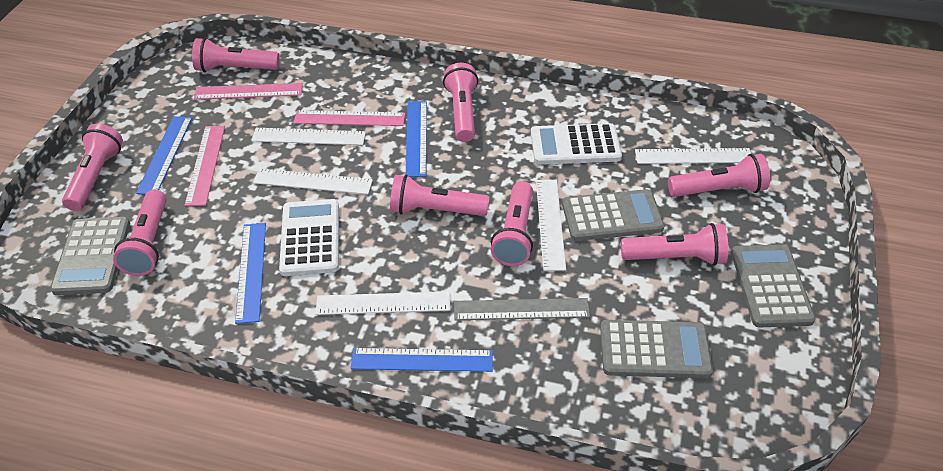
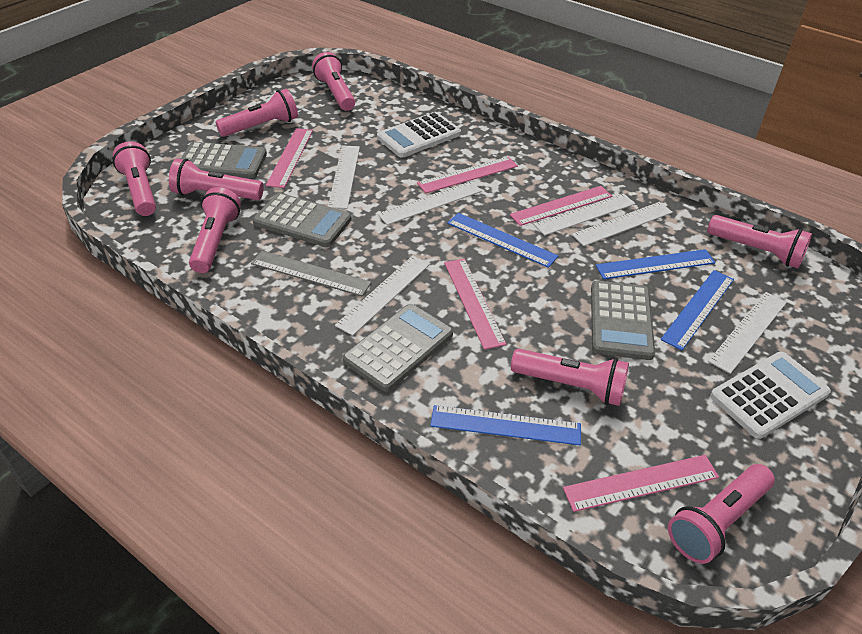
pink ruler: 3 -> 5
white ruler: 5 -> 6

